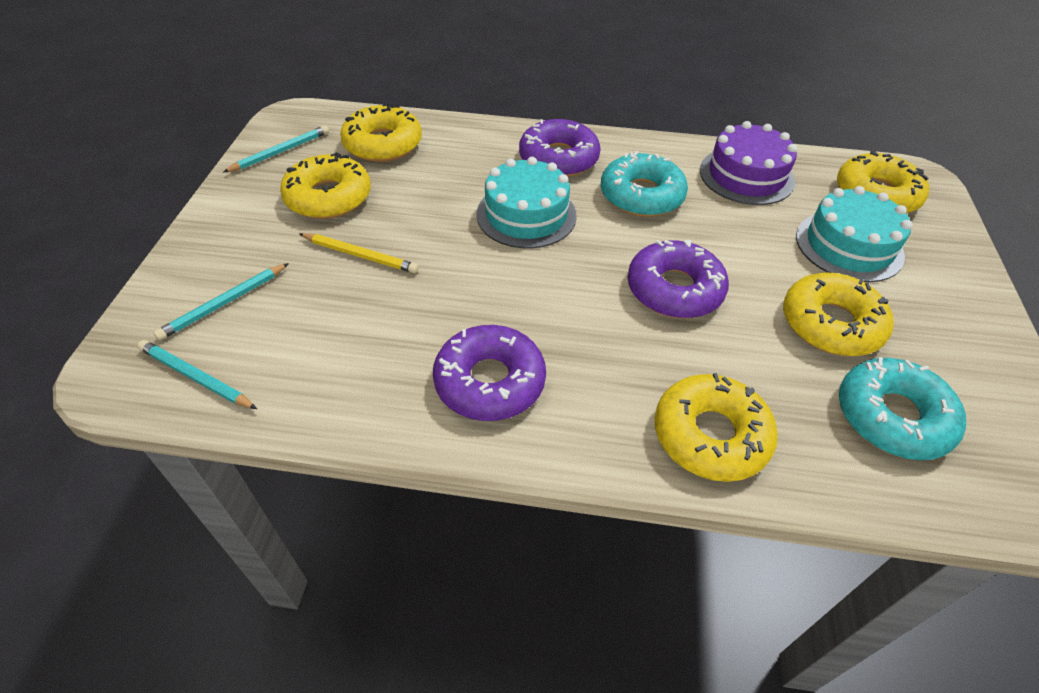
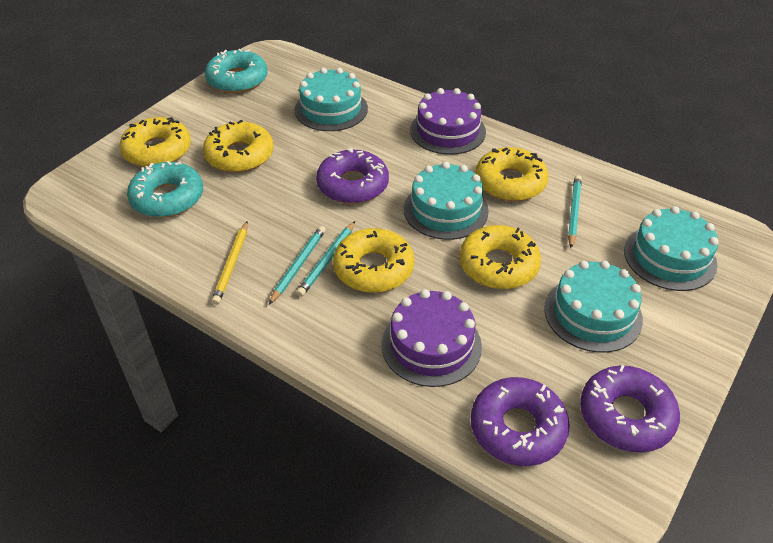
purple cake: 1 -> 2
turquoise cake: 2 -> 4

